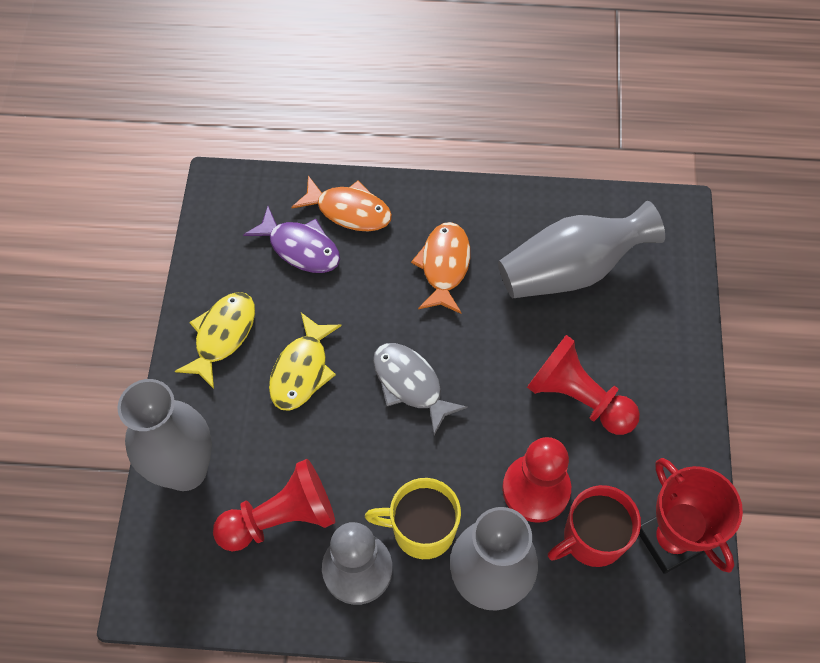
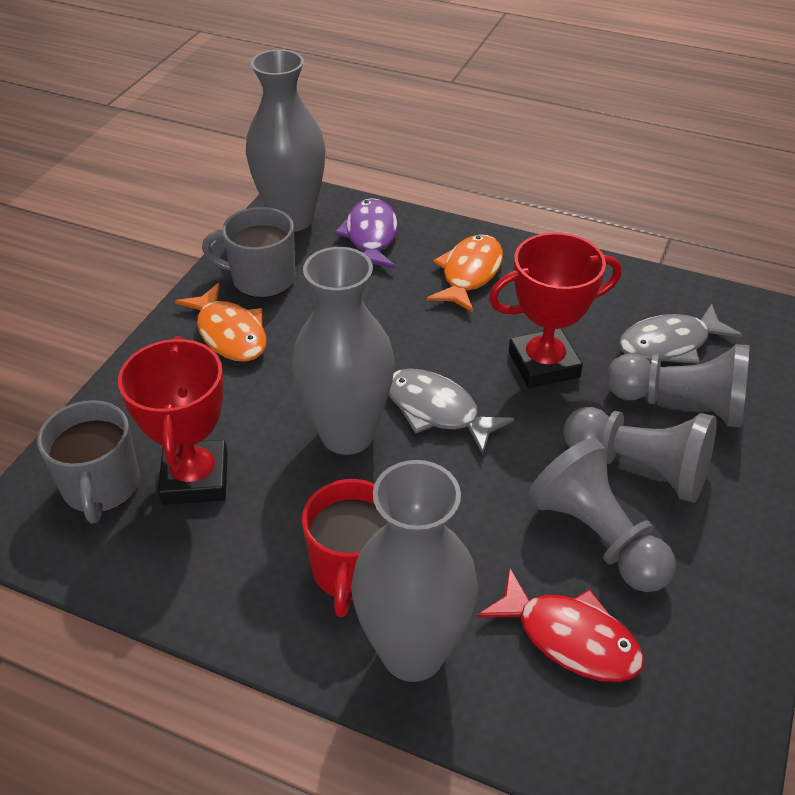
grey fish: 1 -> 2
grey mug: 0 -> 2
grey pawn: 1 -> 3
red fish: 0 -> 1
red pawn: 3 -> 0
red trophy: 1 -> 2
yellow fish: 2 -> 0
yellow mug: 1 -> 0

